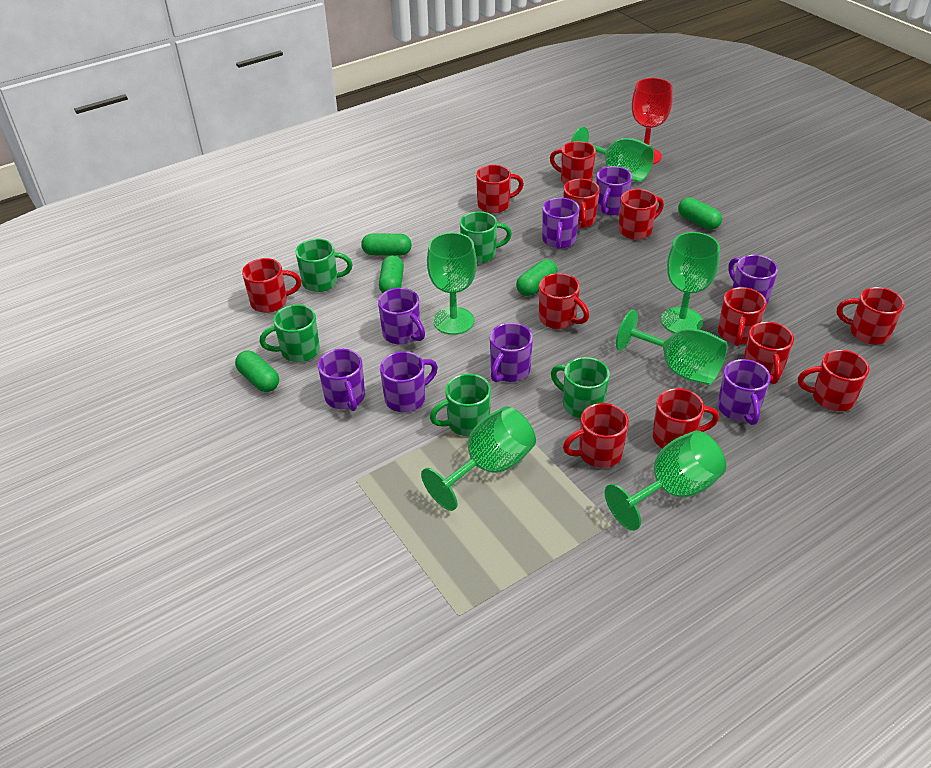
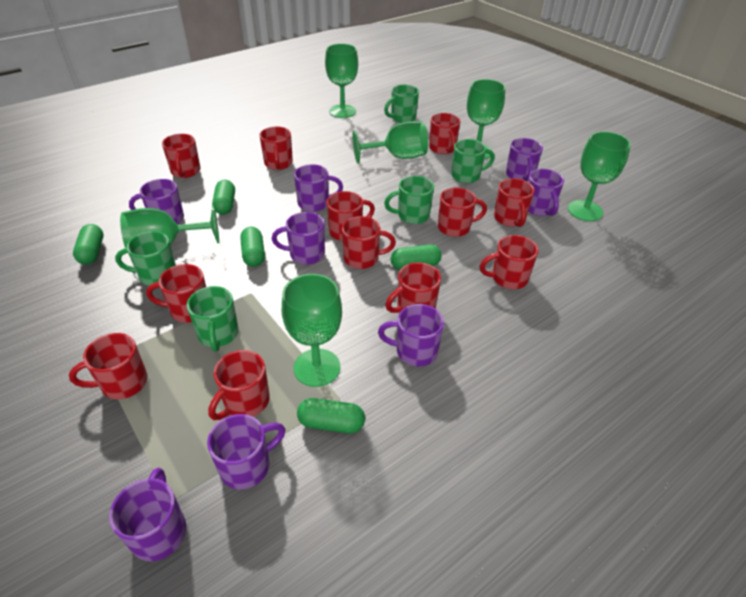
red goblet: 1 -> 0

